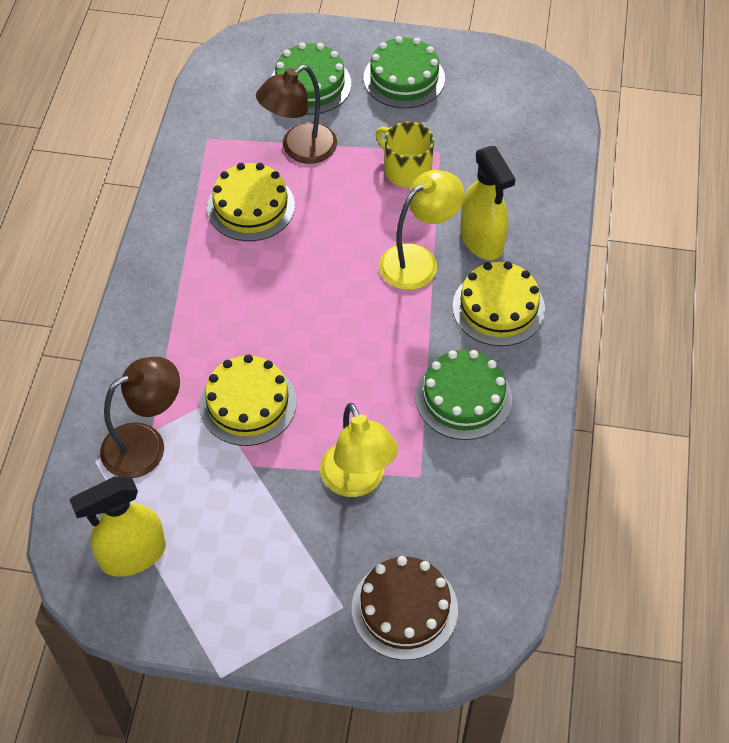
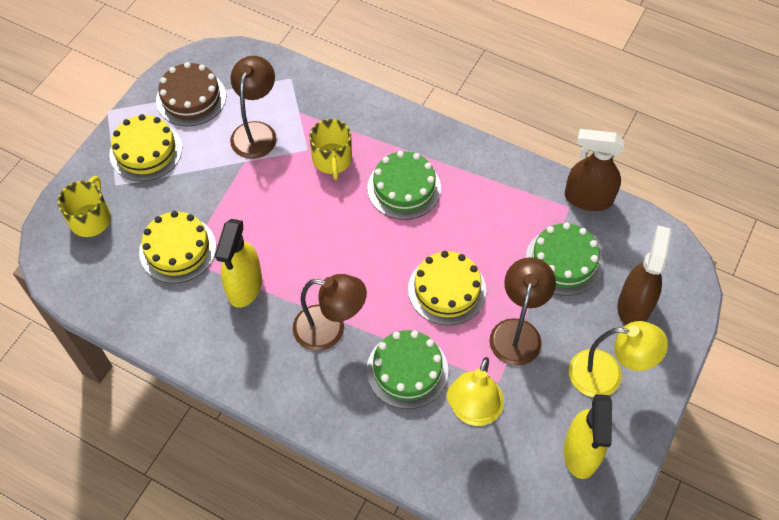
brown lamp: 2 -> 3
brown spray bottle: 0 -> 2
yellow mug: 1 -> 2

